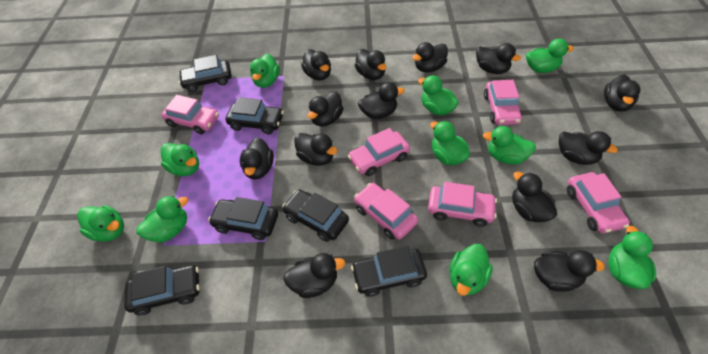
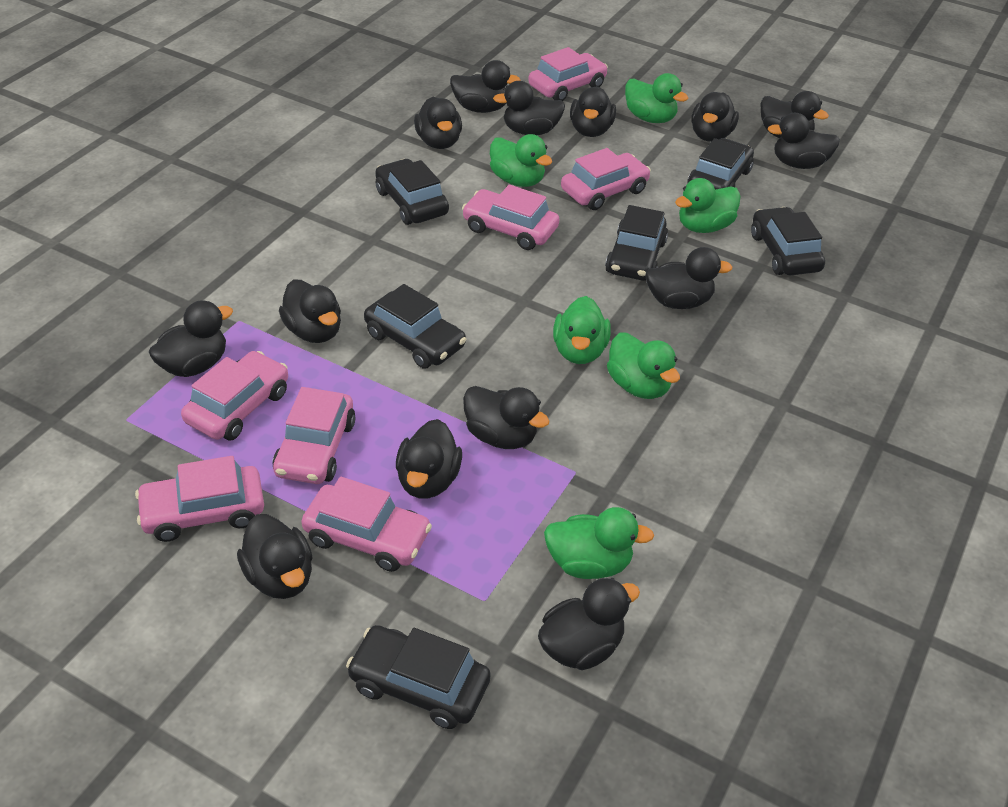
black duck: 13 -> 14
green duck: 10 -> 6
pink car: 6 -> 7

